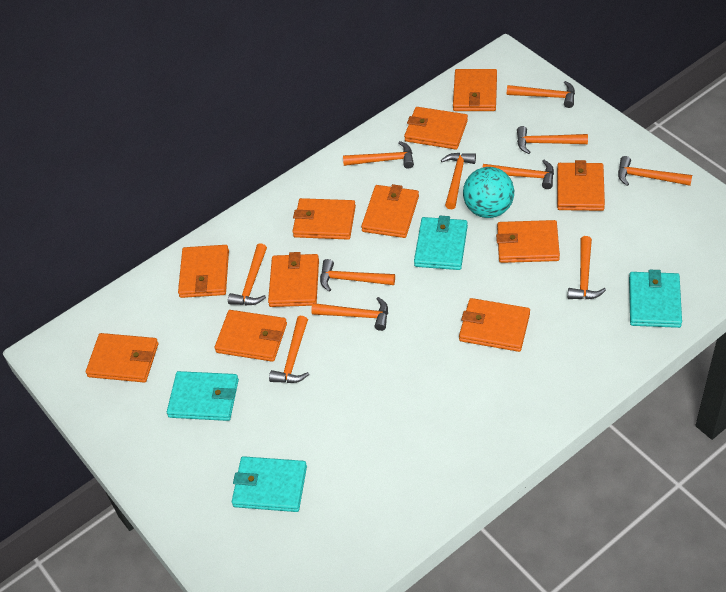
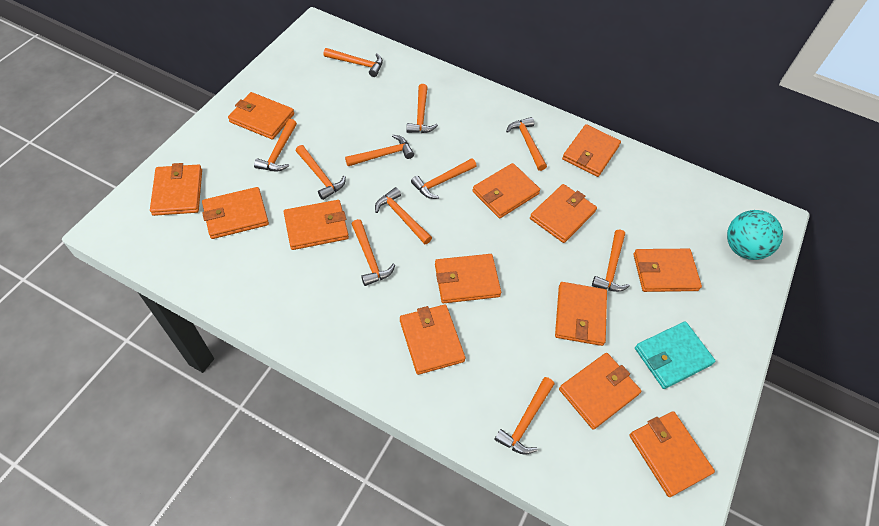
orange wallet: 11 -> 13
turquoise wallet: 4 -> 1

